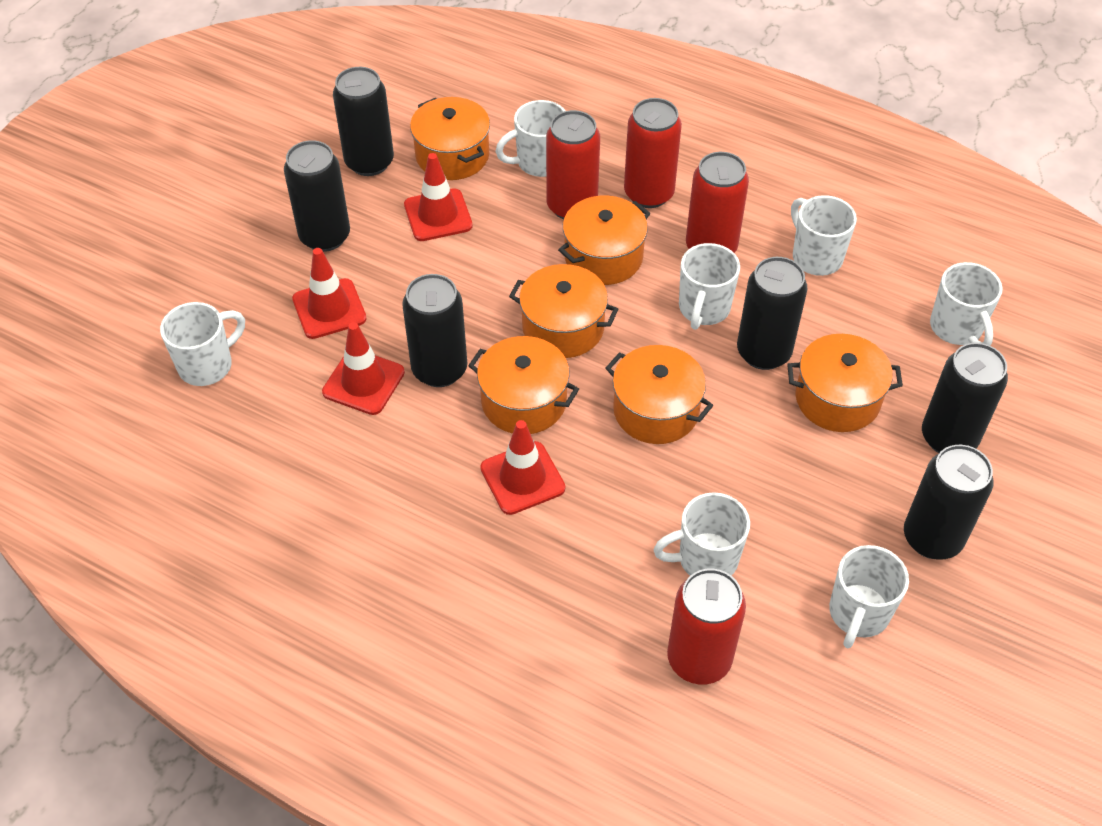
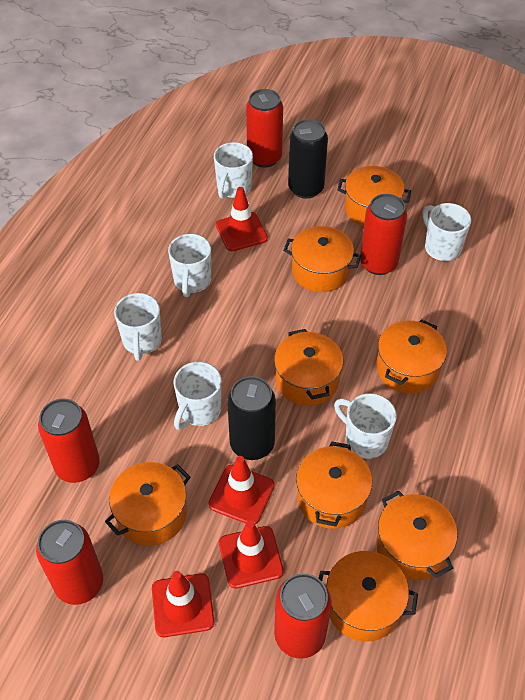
black can: 6 -> 2
orange pot: 6 -> 8
red can: 4 -> 5
white mug: 7 -> 6

